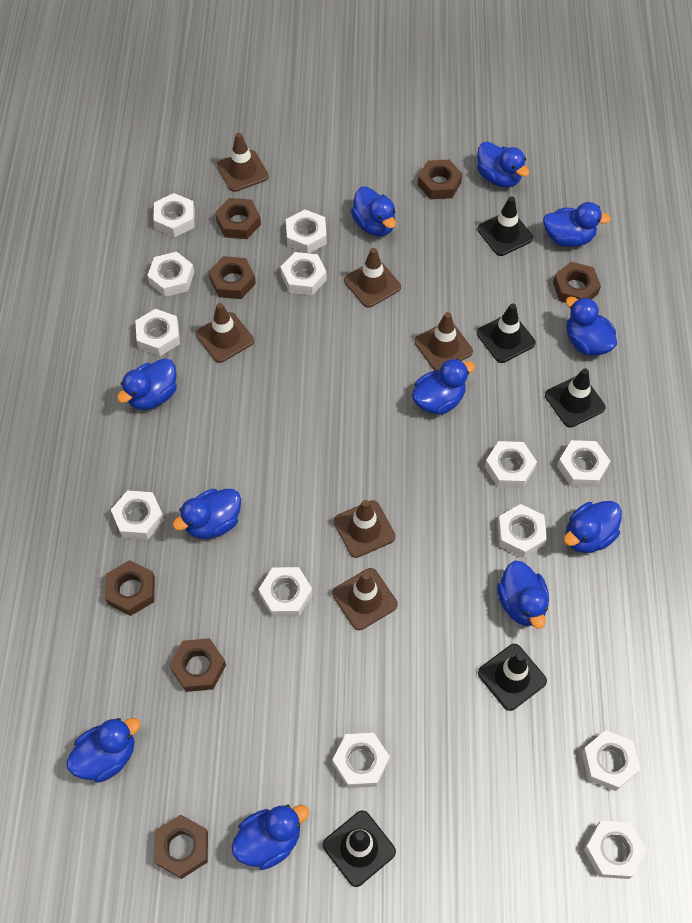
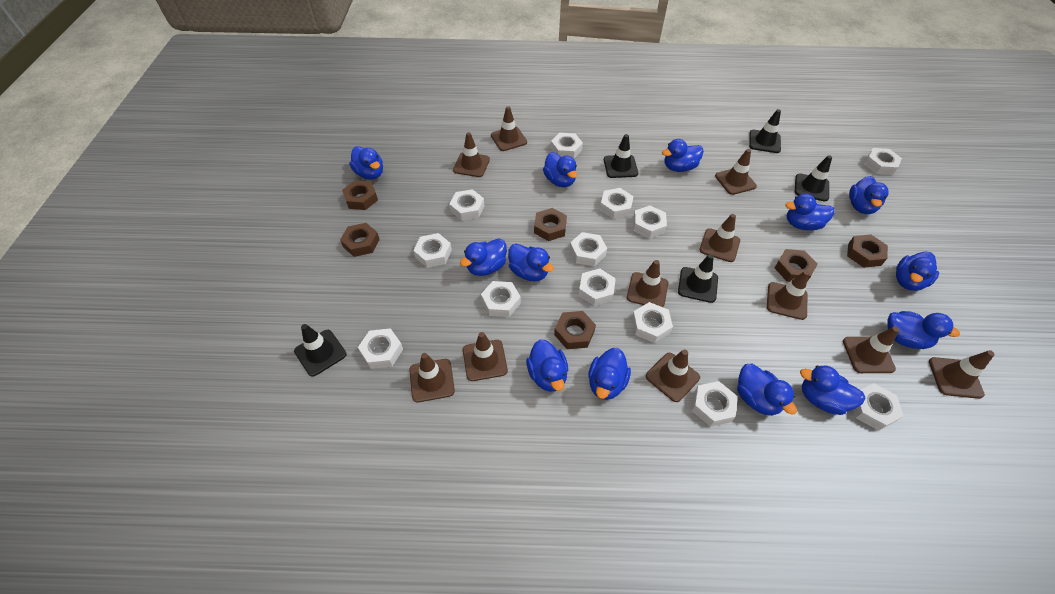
blue duck: 11 -> 13
brown nut: 7 -> 6
brown traffic cone: 6 -> 11

